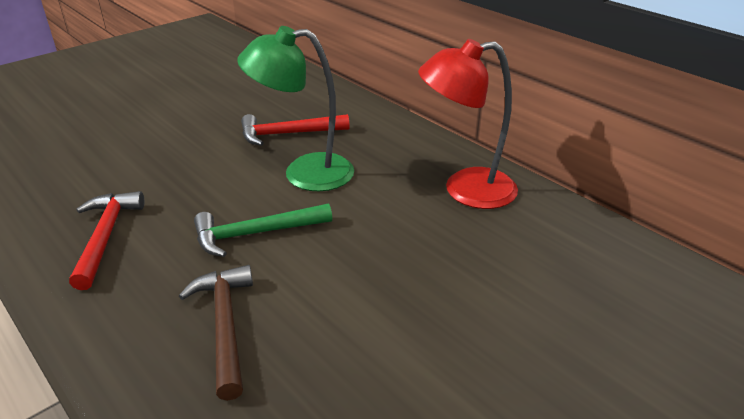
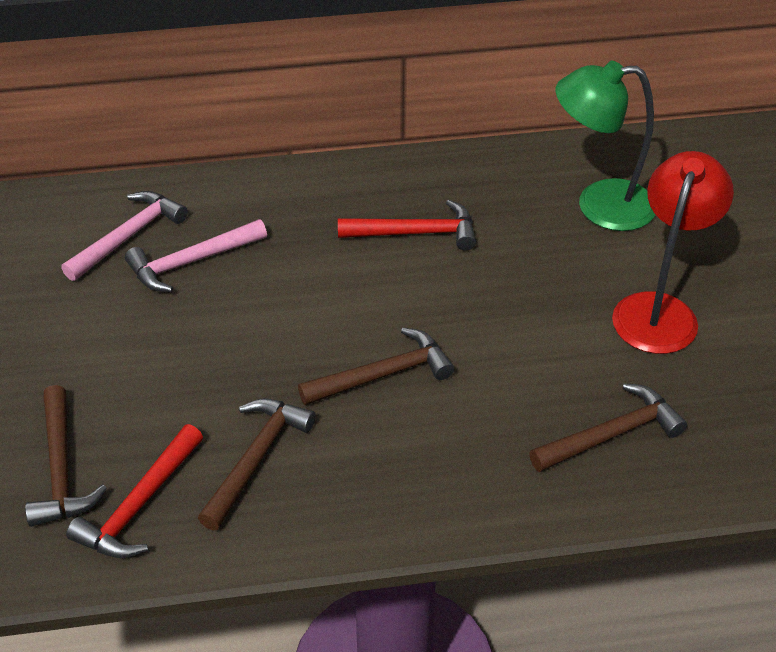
brown hammer: 1 -> 4
green hammer: 1 -> 0
pink hammer: 0 -> 2

